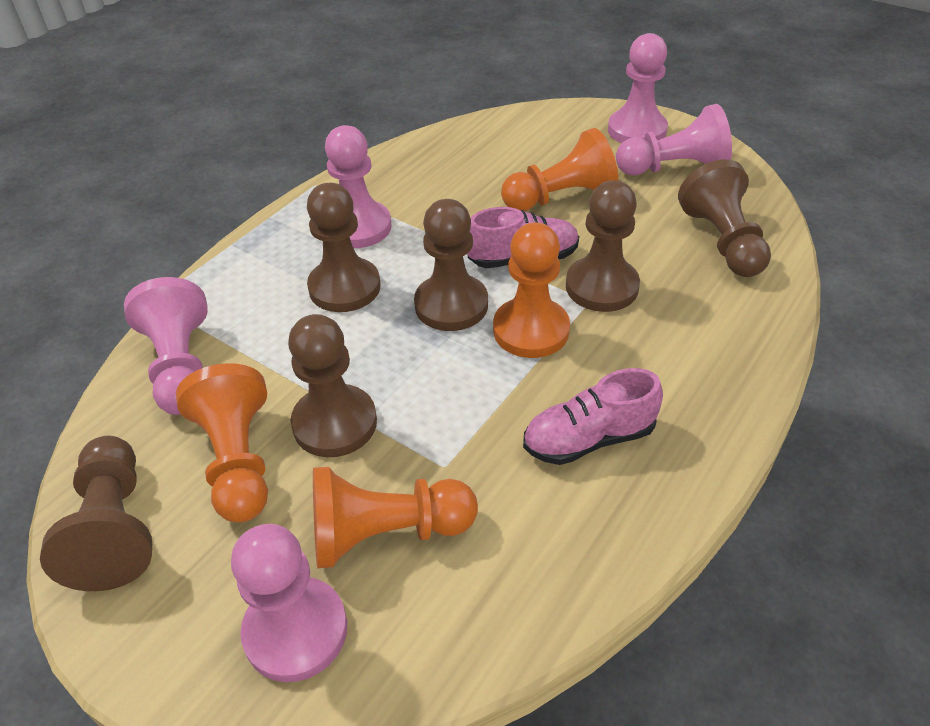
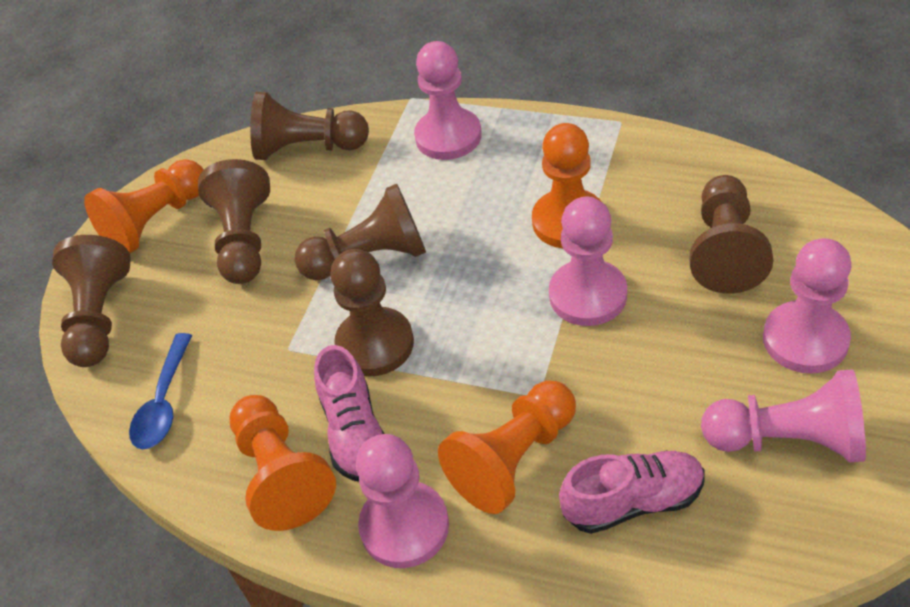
blue spoon: 0 -> 1

